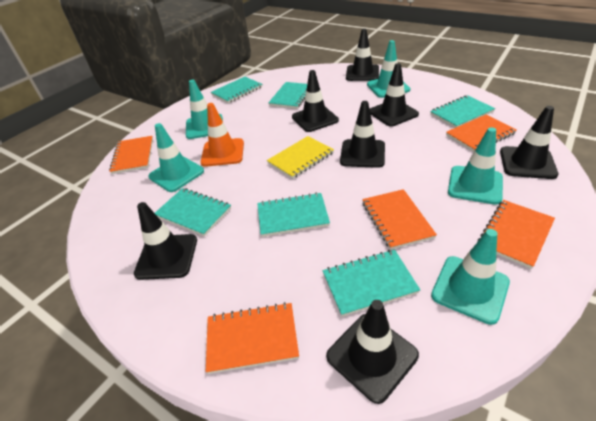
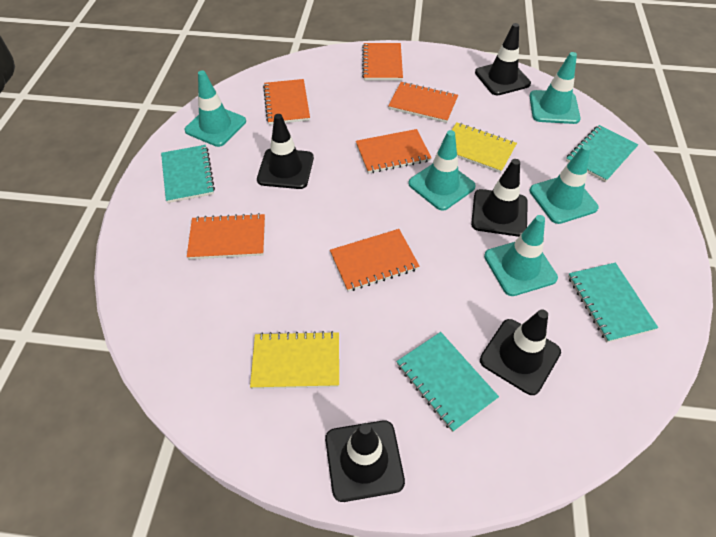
black traffic cone: 7 -> 5
orange notebook: 5 -> 6
orange traffic cone: 1 -> 0
turquoise notebook: 6 -> 4
yellow notebook: 1 -> 2

